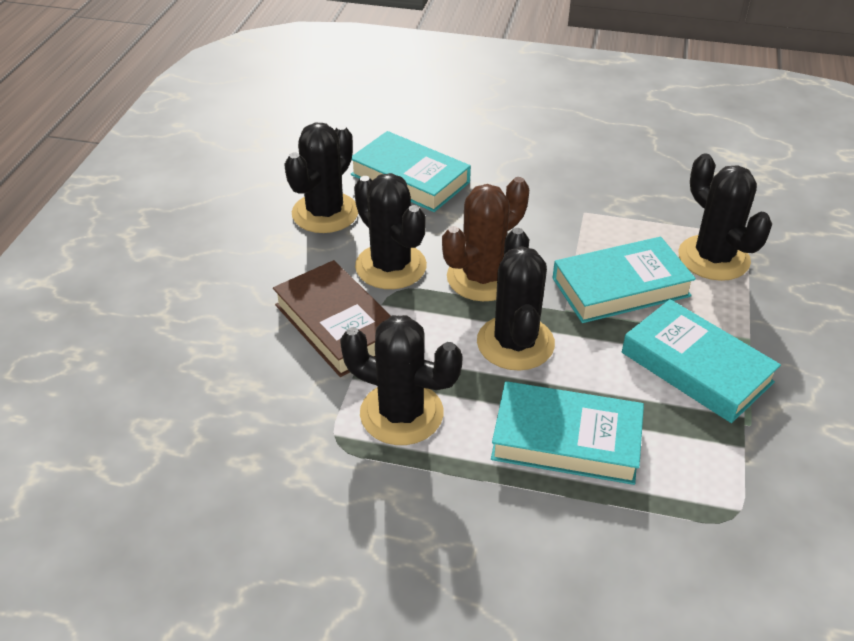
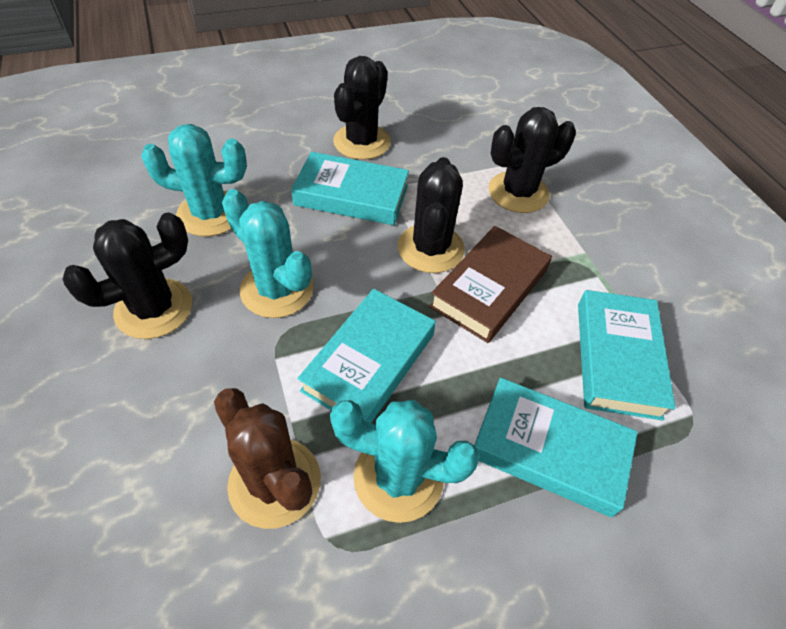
black cactus: 5 -> 4
turquoise cactus: 0 -> 3

